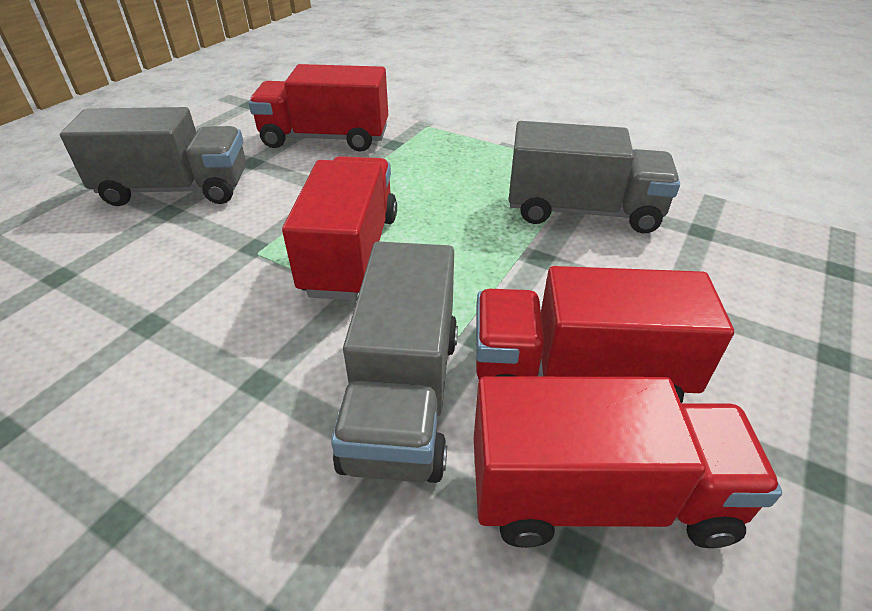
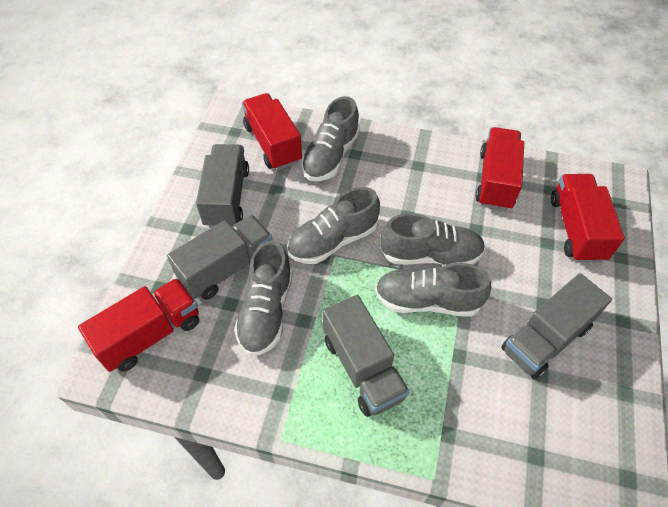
grey shoe: 0 -> 5
grey truck: 3 -> 4

